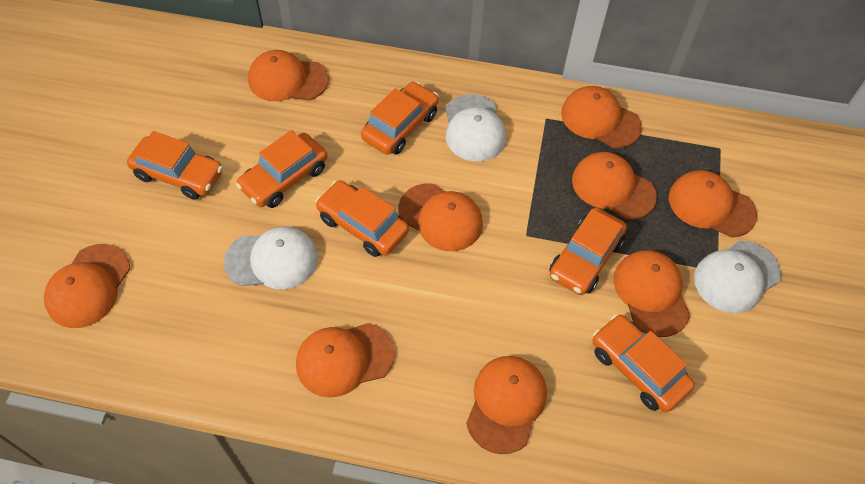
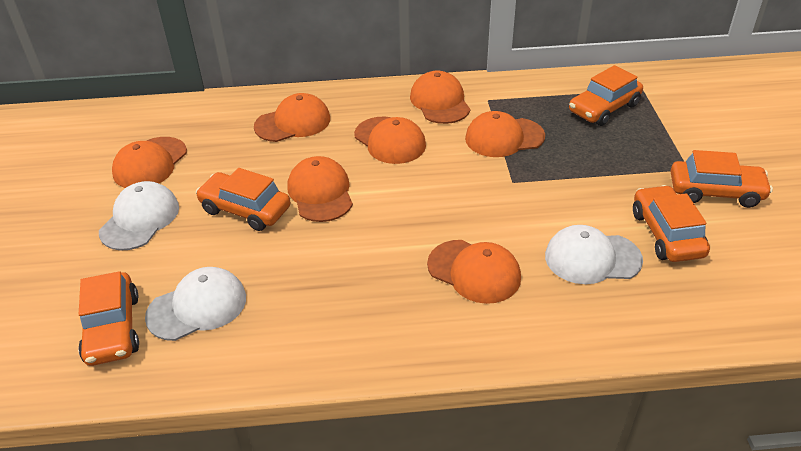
orange cap: 9 -> 7
orange car: 6 -> 5

